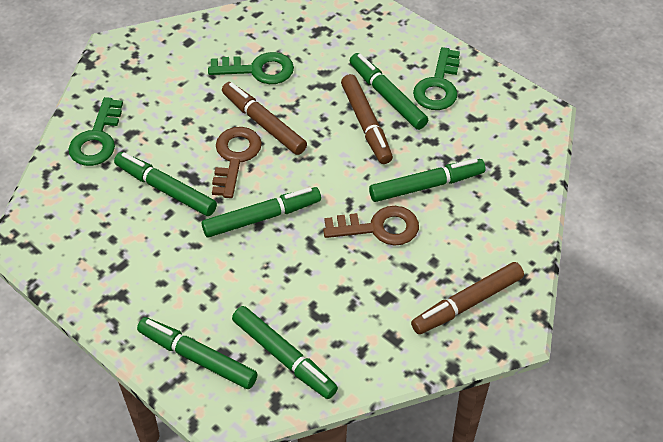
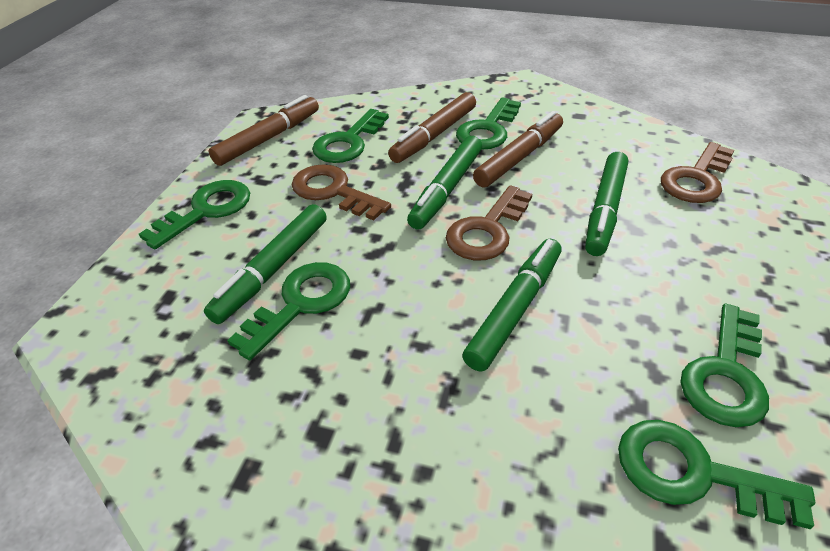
brown key: 2 -> 3
green key: 3 -> 6
green marker: 6 -> 4

